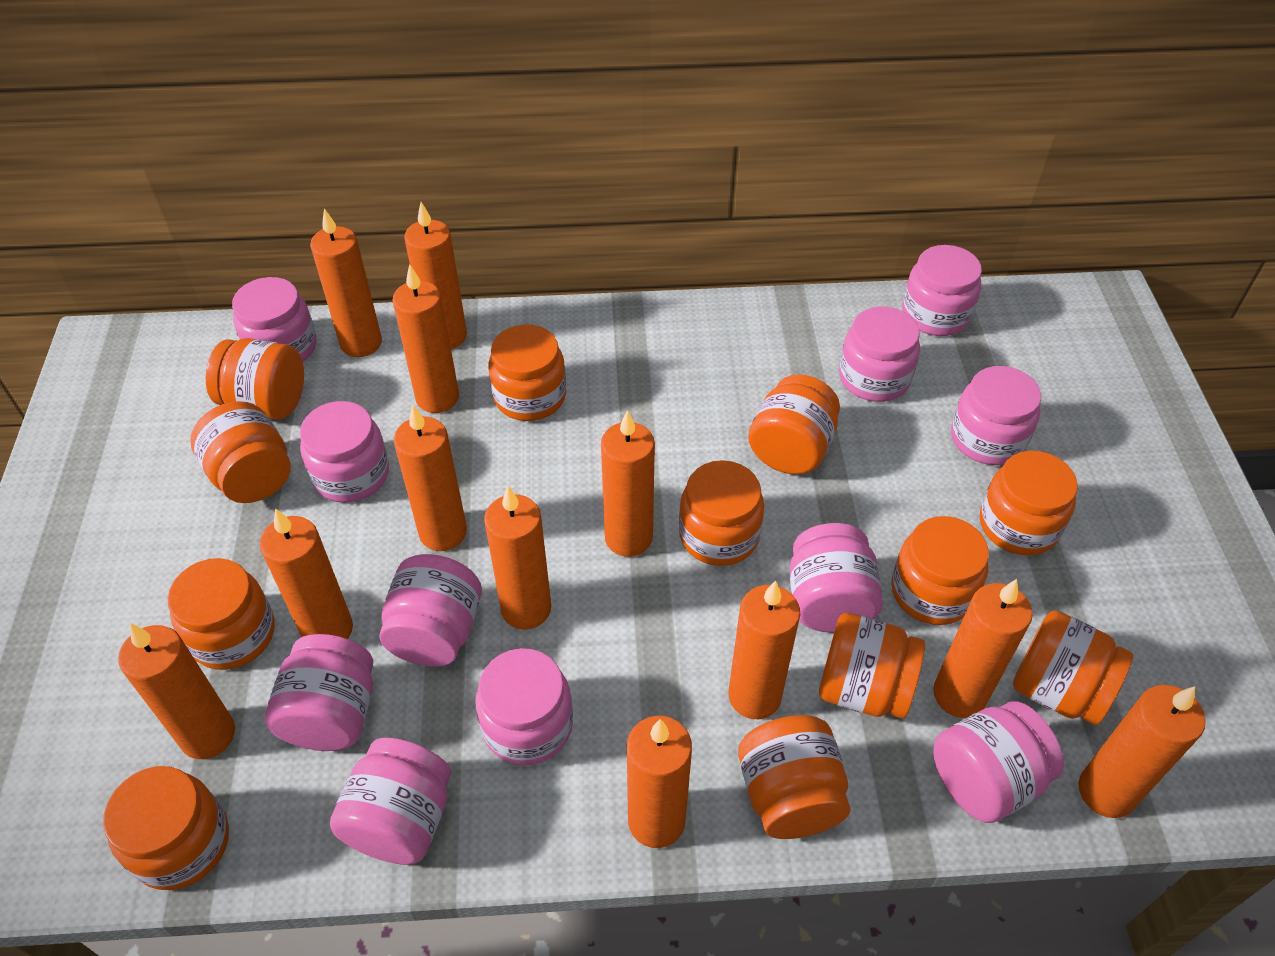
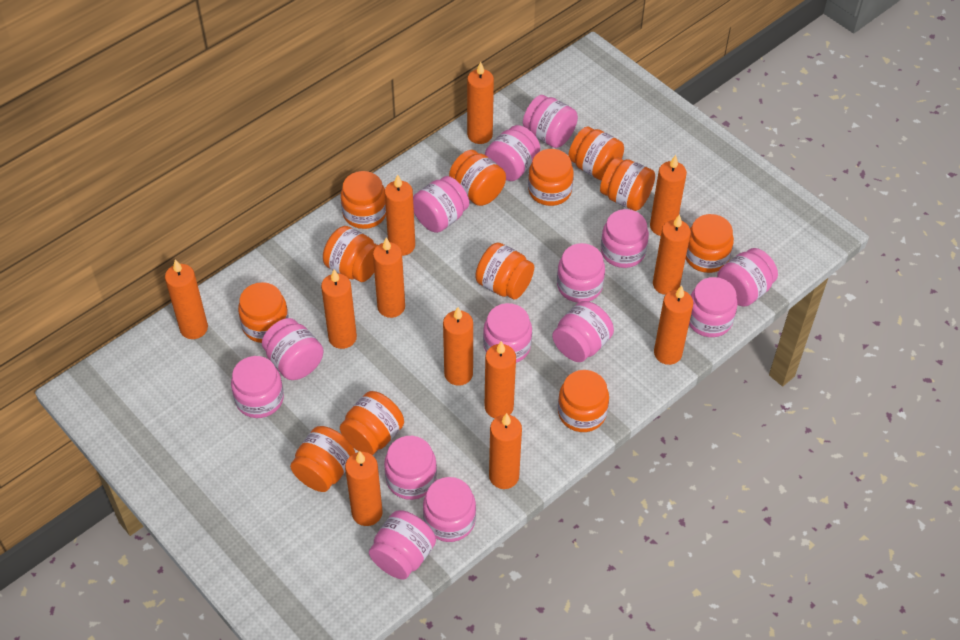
pink jar: 11 -> 14

